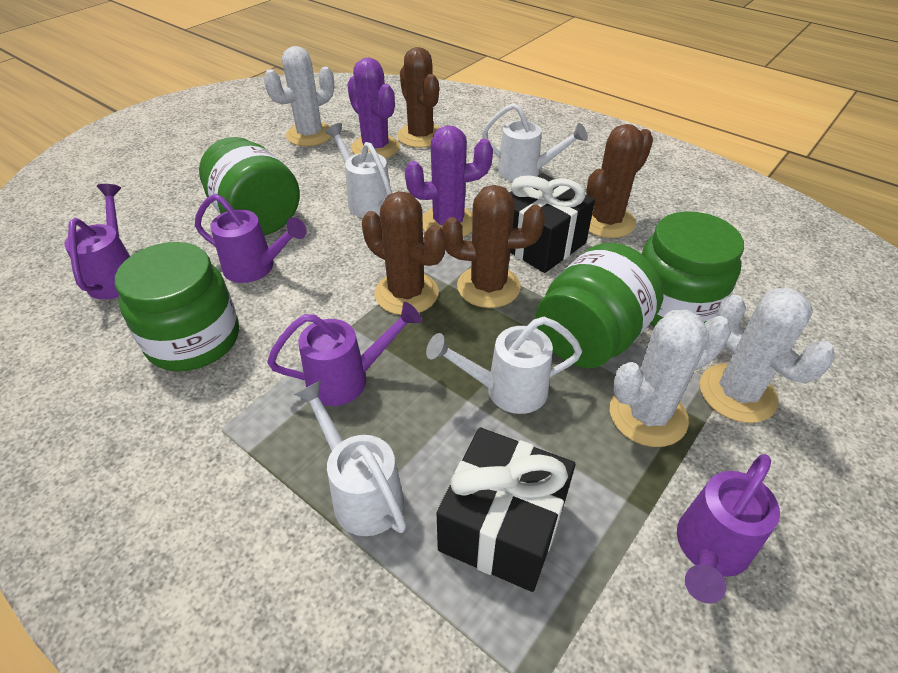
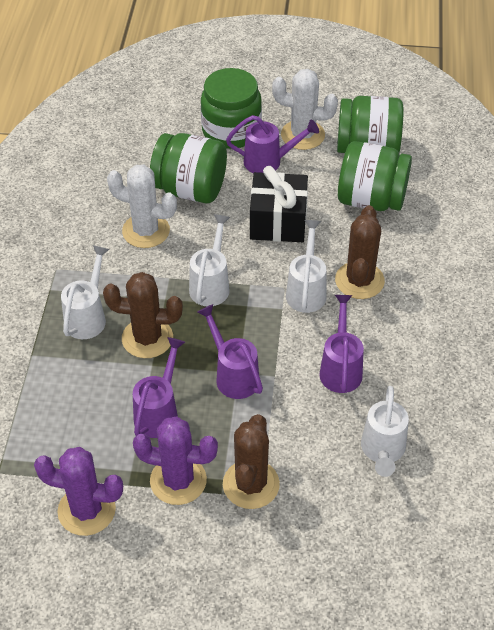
black gift: 2 -> 1
brown cactus: 4 -> 3
white cactus: 3 -> 2

